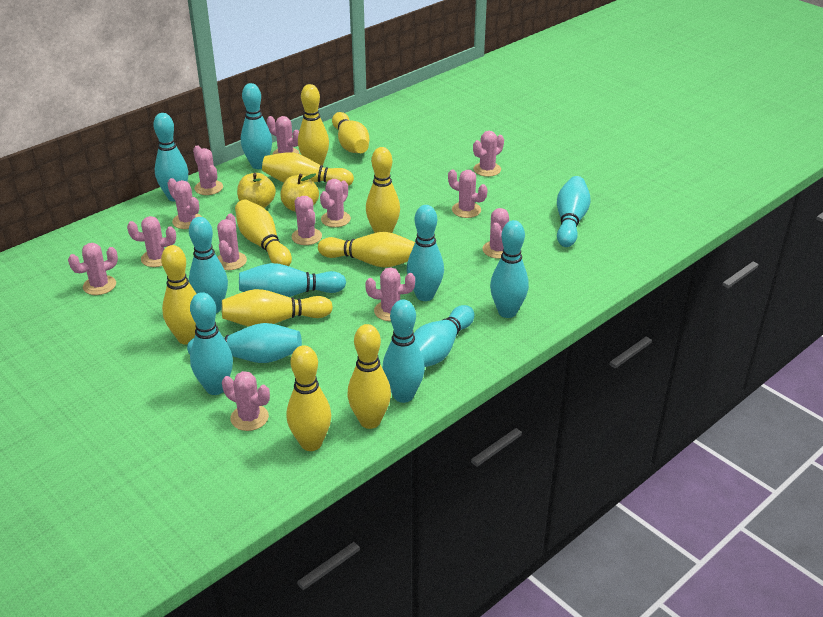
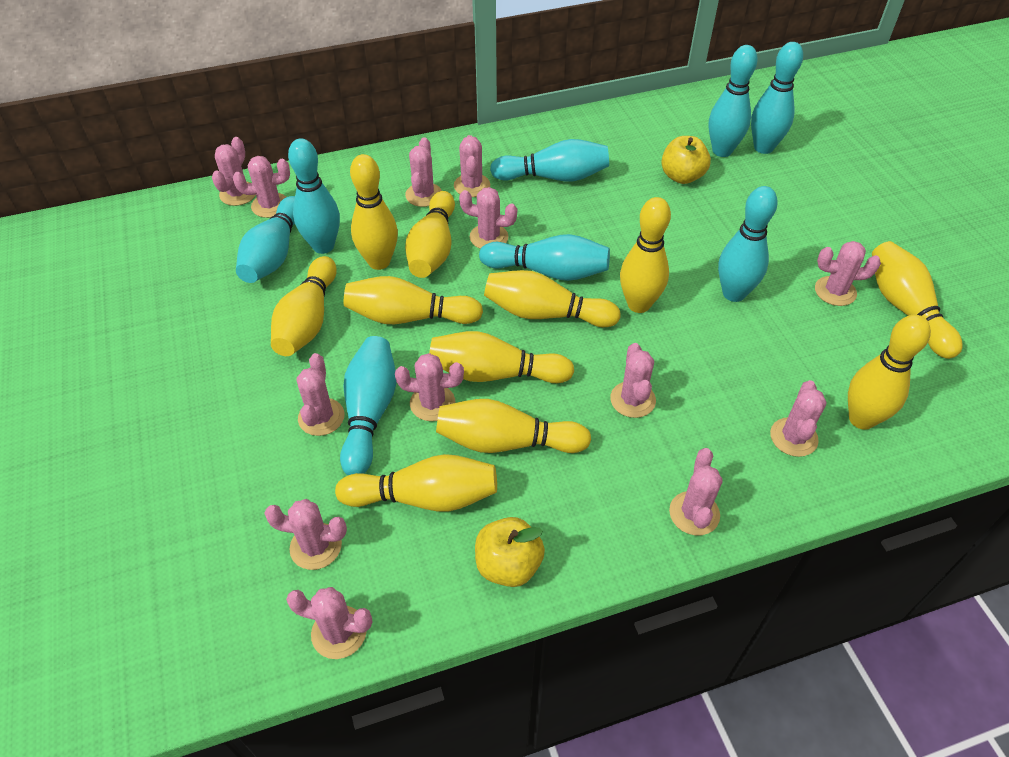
turquoise bowling pin: 11 -> 8
yellow bowling pin: 10 -> 11

